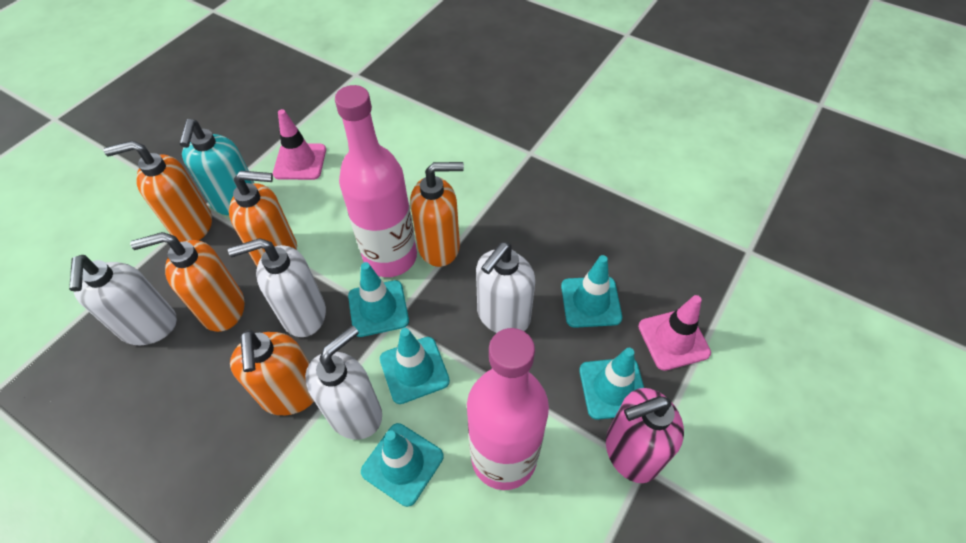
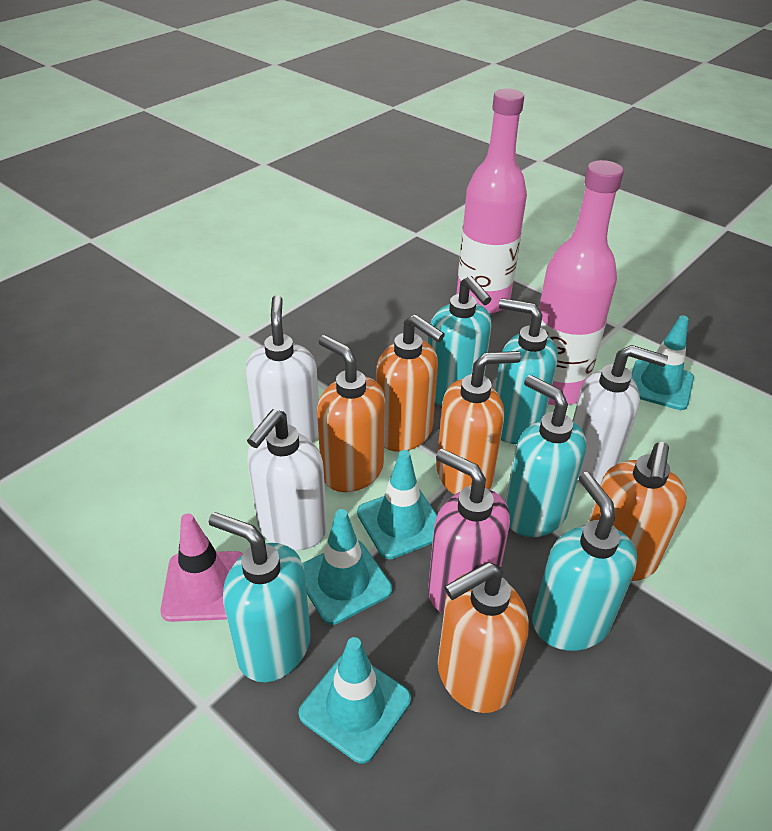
pink traffic cone: 2 -> 1
turquoise soap dispenser: 1 -> 5
turquoise traffic cone: 5 -> 4
white soap dispenser: 4 -> 3

